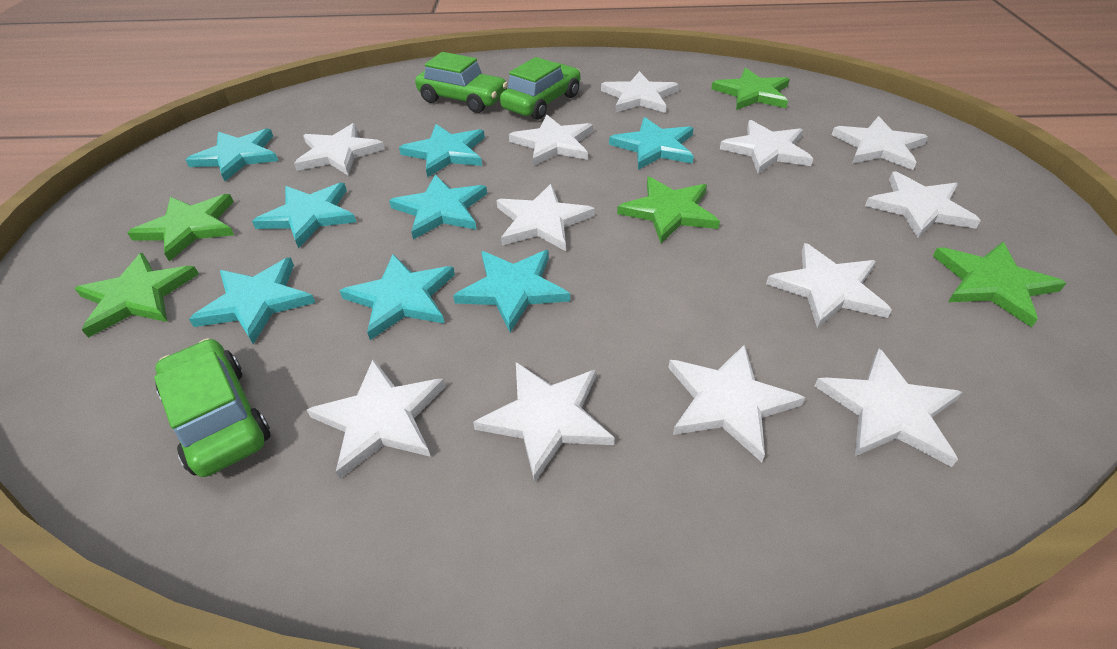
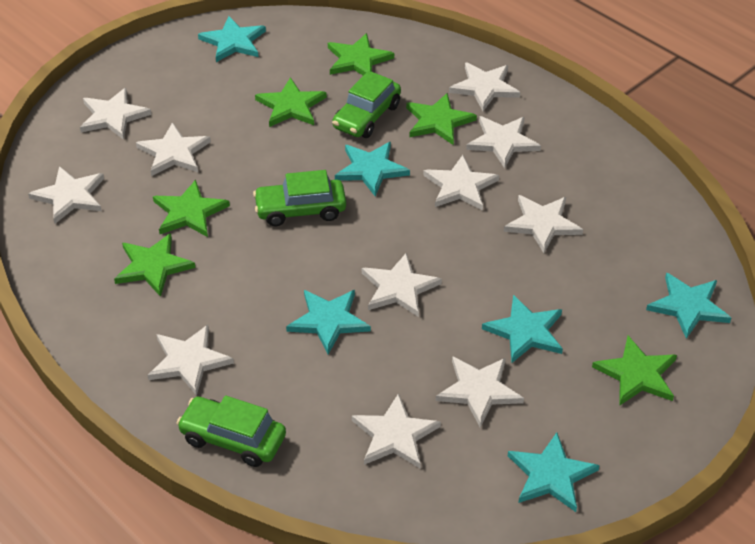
green star: 5 -> 6
turquoise star: 8 -> 6
white star: 12 -> 11

